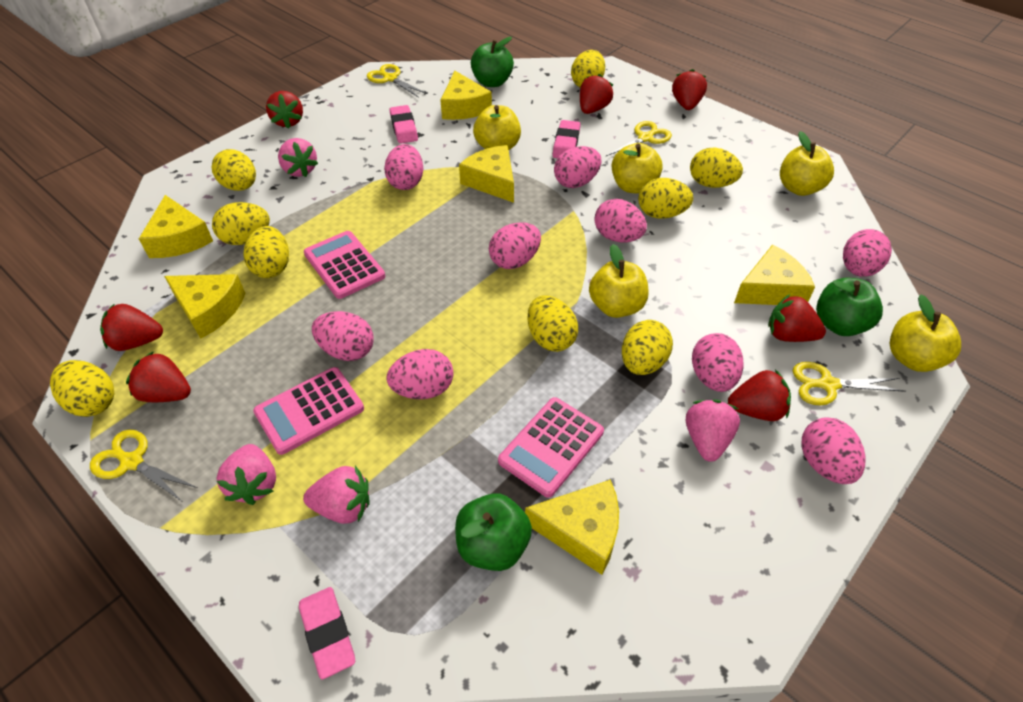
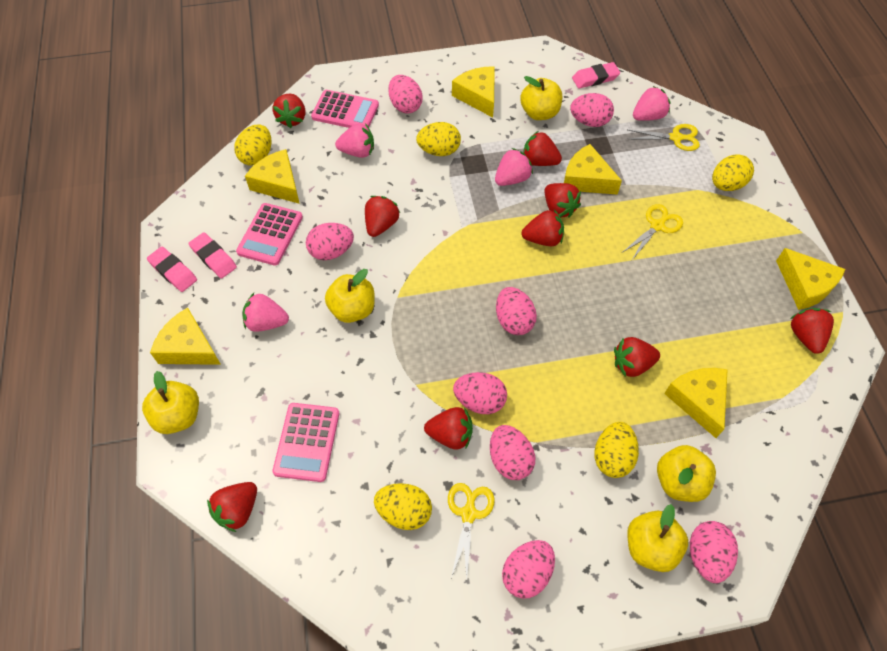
green apple: 3 -> 0
pink egg: 9 -> 8
red strawberry: 7 -> 9
yellow egg: 9 -> 5
yellow scissors: 4 -> 3

